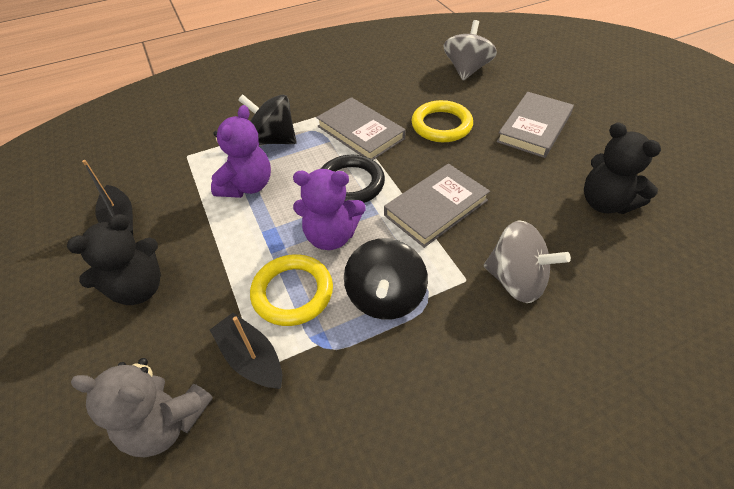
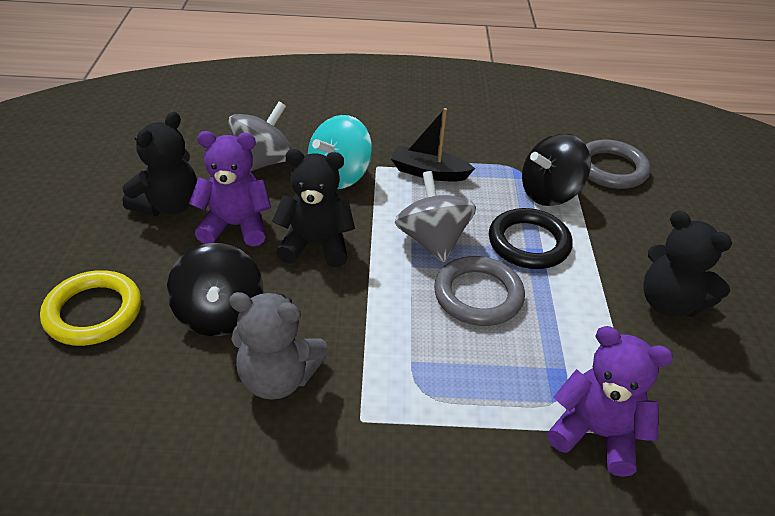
black boat: 2 -> 1
black teddy bear: 2 -> 3
grey book: 3 -> 0
grey ring: 0 -> 2
turquoise spinning top: 0 -> 1
yellow ring: 2 -> 1

